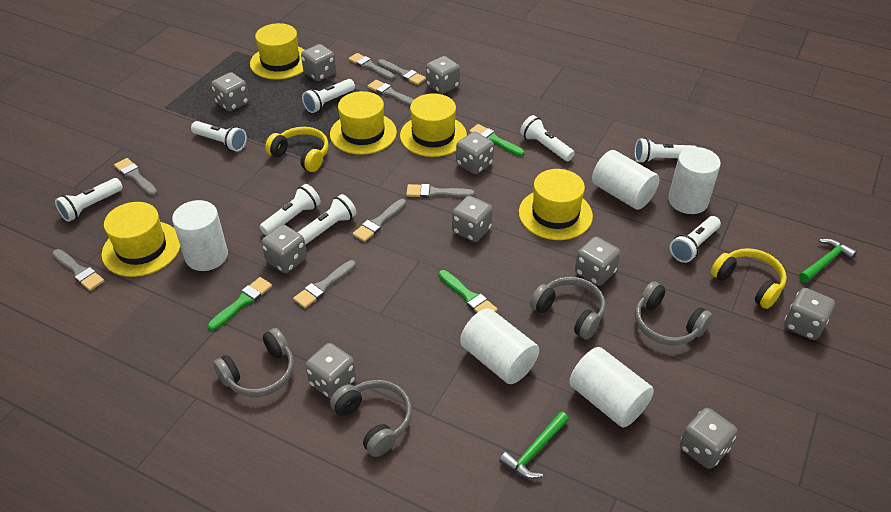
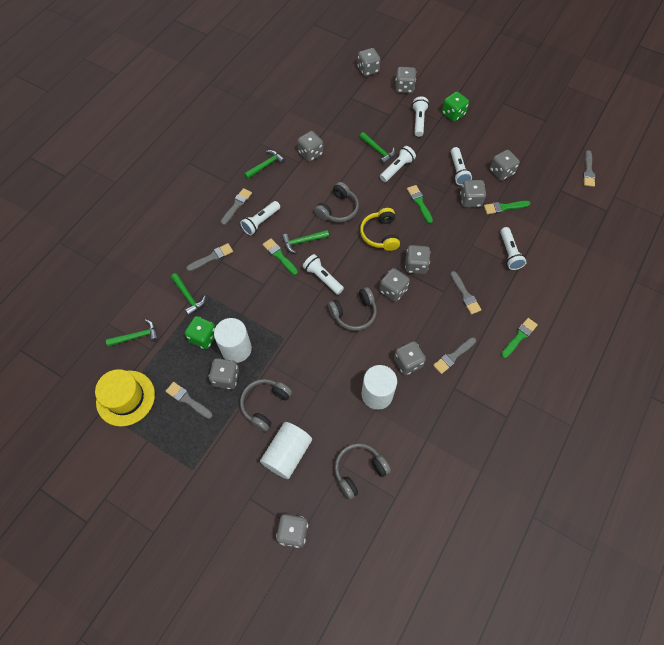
green brush: 3 -> 4
green dice: 0 -> 2
green hammer: 2 -> 5
grey brush: 8 -> 6
white cylinder: 5 -> 3
white flashlight: 8 -> 6
yellow hat: 5 -> 1
yellow headphones: 2 -> 1

